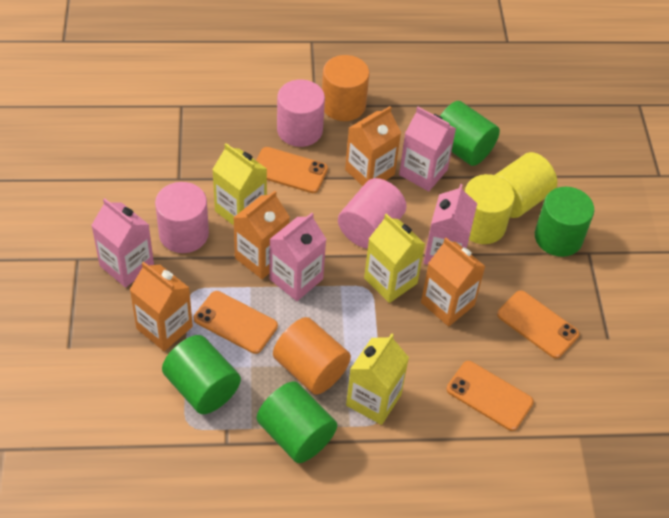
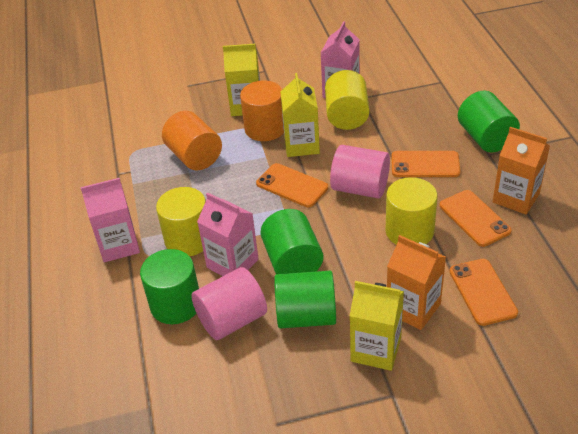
orange carton: 4 -> 2
pink carton: 4 -> 3
pink cylinder: 3 -> 2
yellow cylinder: 2 -> 3

